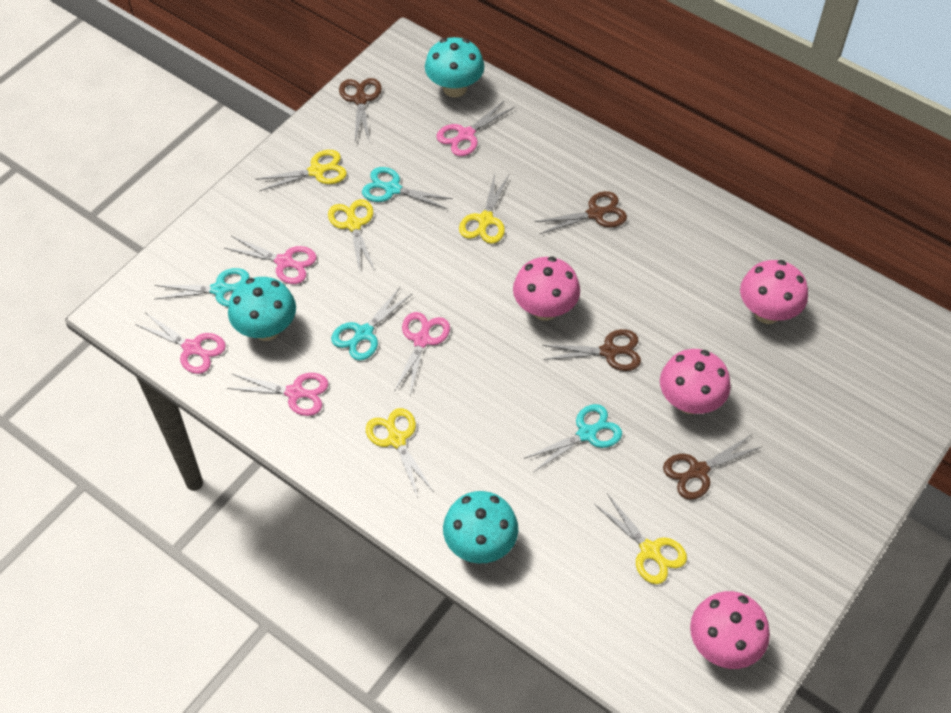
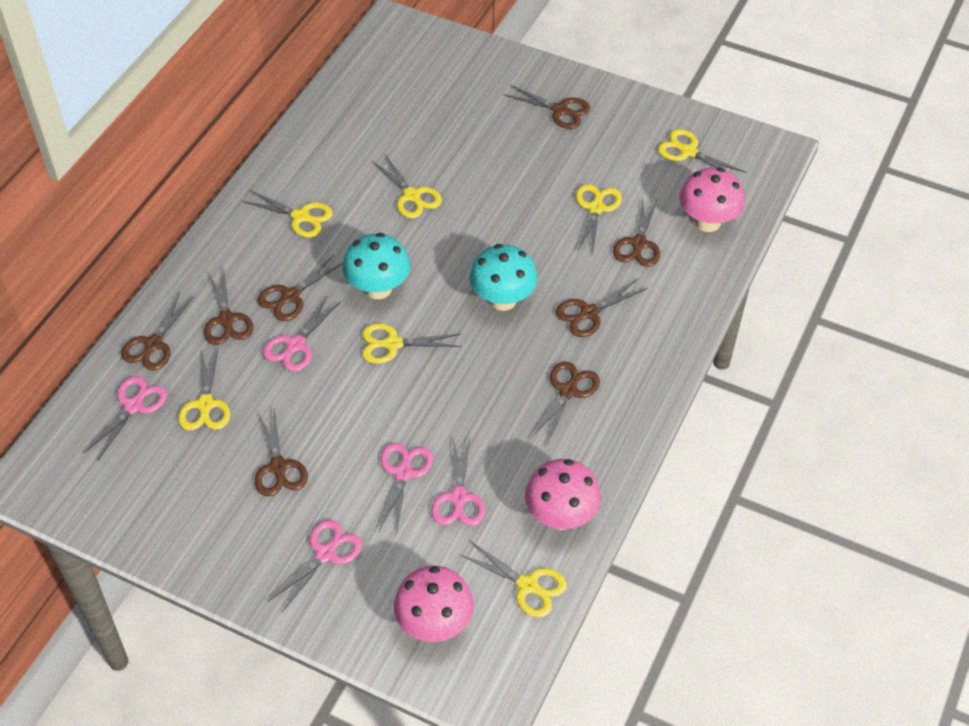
brown scissors: 4 -> 8
pink mushroom: 4 -> 3
turquoise mushroom: 3 -> 2
turquoise scissors: 4 -> 0
yellow scissors: 5 -> 7

